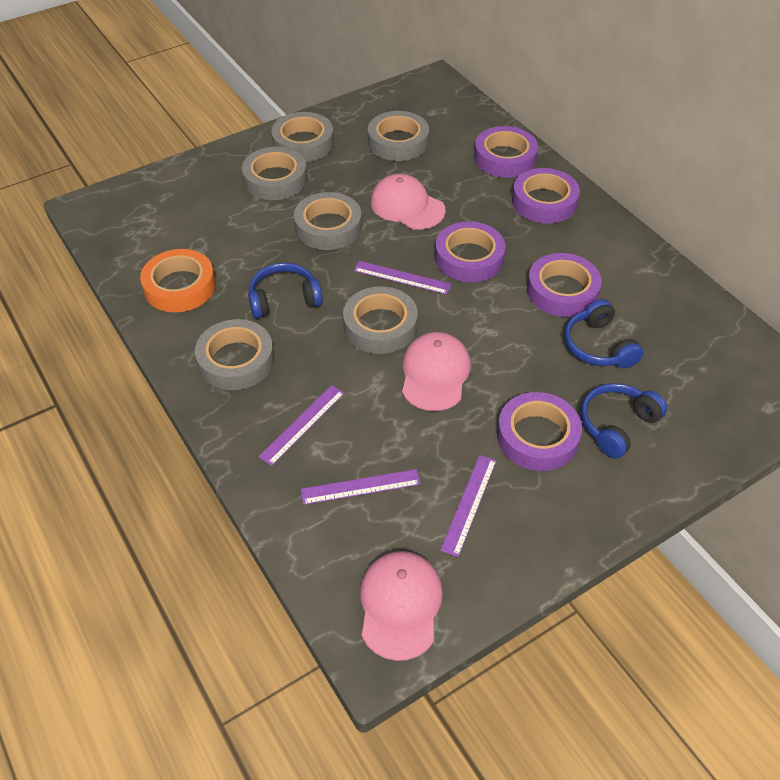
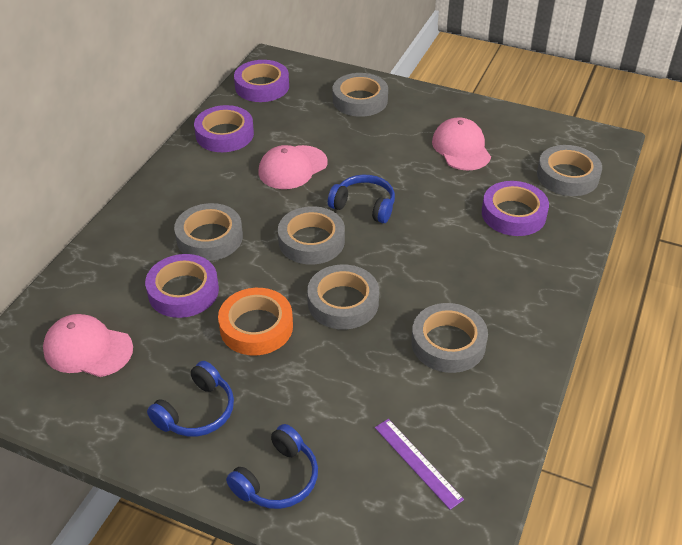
purple ruler: 4 -> 1
purple tape: 5 -> 4

